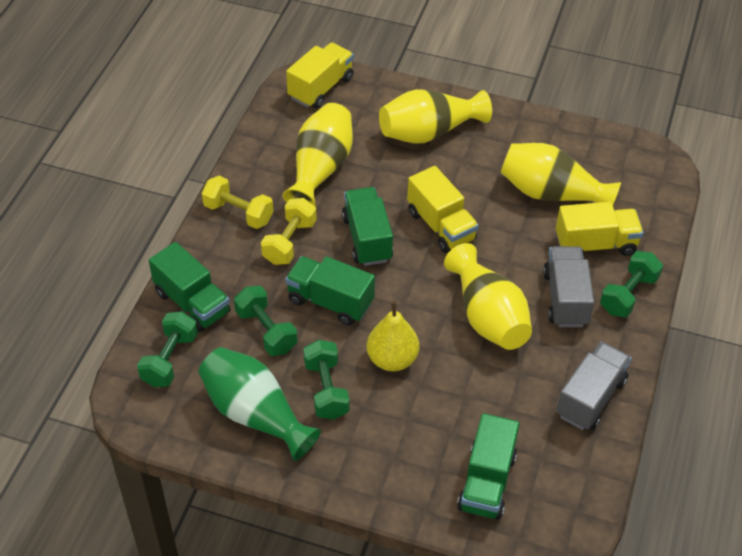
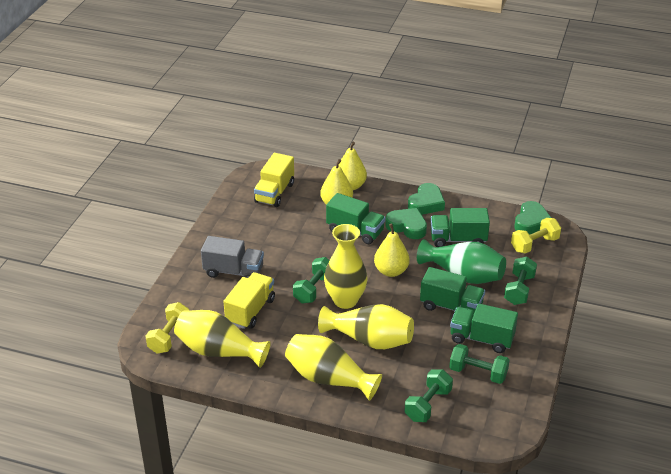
green heart: 0 -> 3
grey truck: 2 -> 1
yellow pear: 1 -> 3
yellow truck: 3 -> 2

